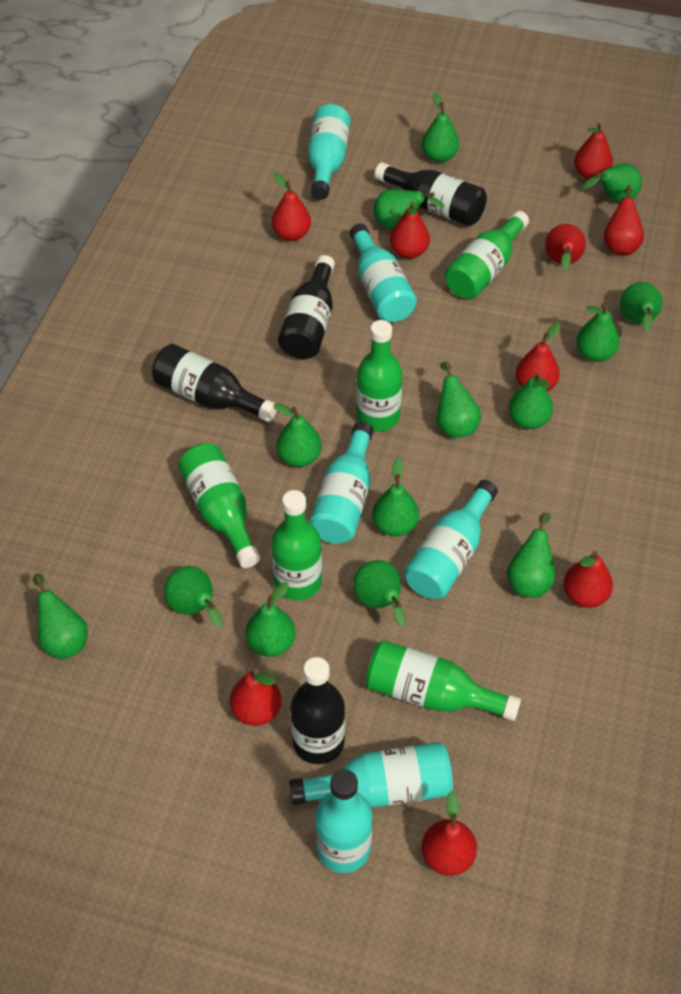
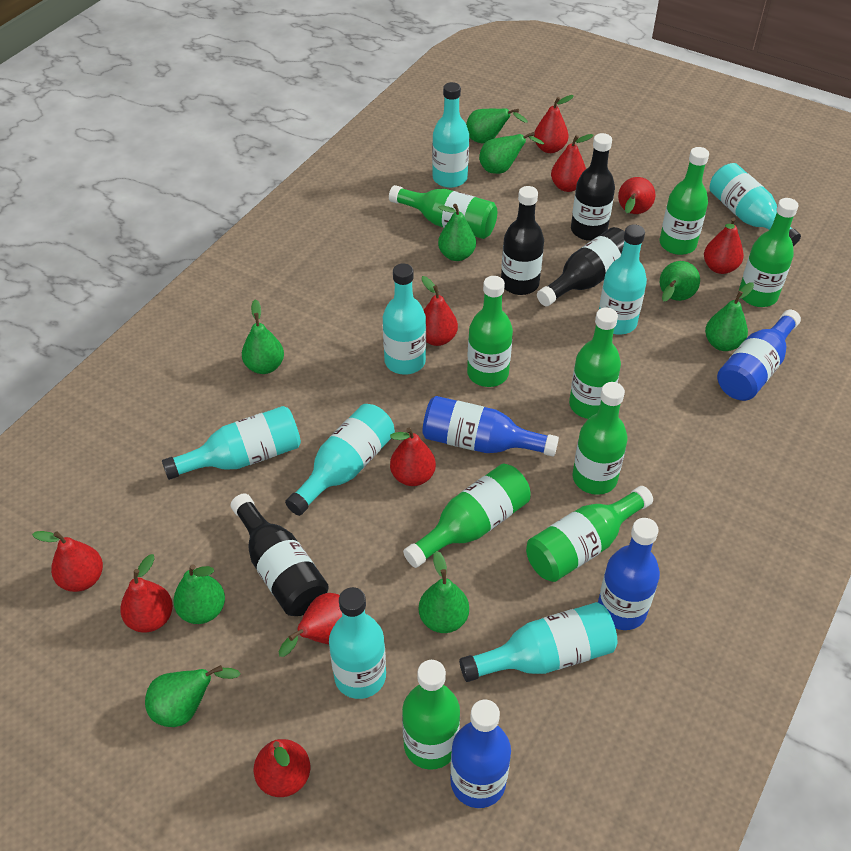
blue bottle: 0 -> 4
green bottle: 5 -> 9
green pear: 14 -> 9
red pear: 9 -> 10
turquoise bottle: 6 -> 8

